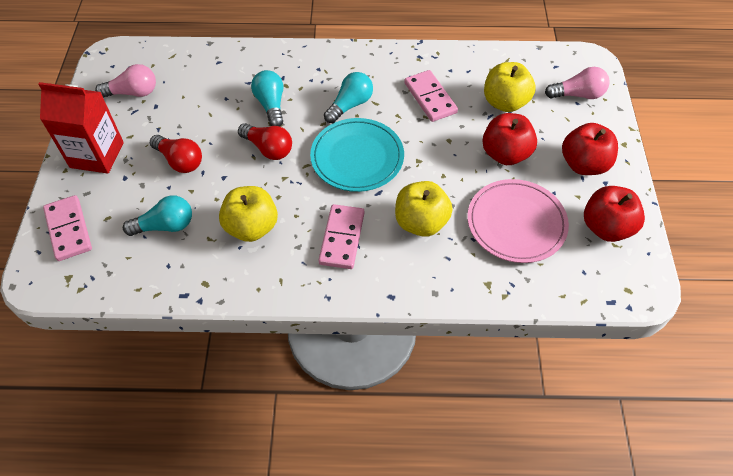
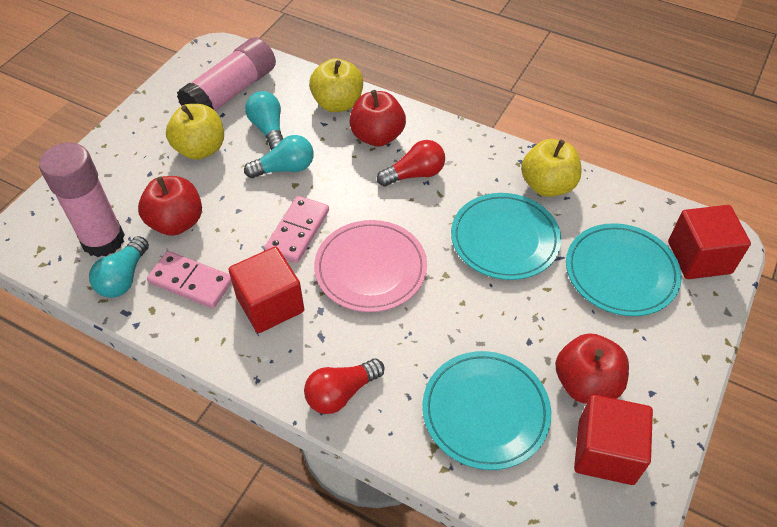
pink domino: 3 -> 2
pink glue stick: 0 -> 2
pink light bulb: 2 -> 0
red carton: 1 -> 0
red cube: 0 -> 3
turquoise plate: 1 -> 3

